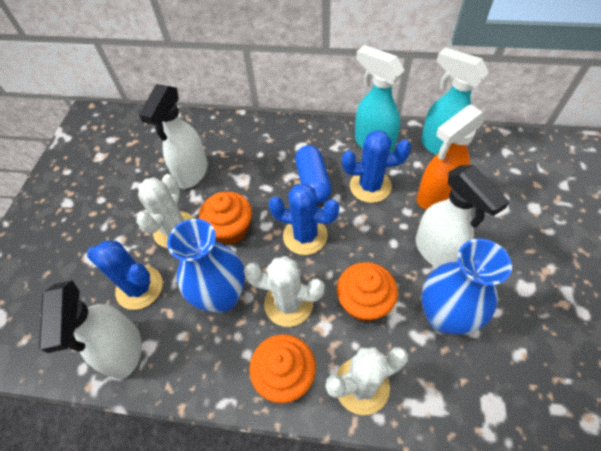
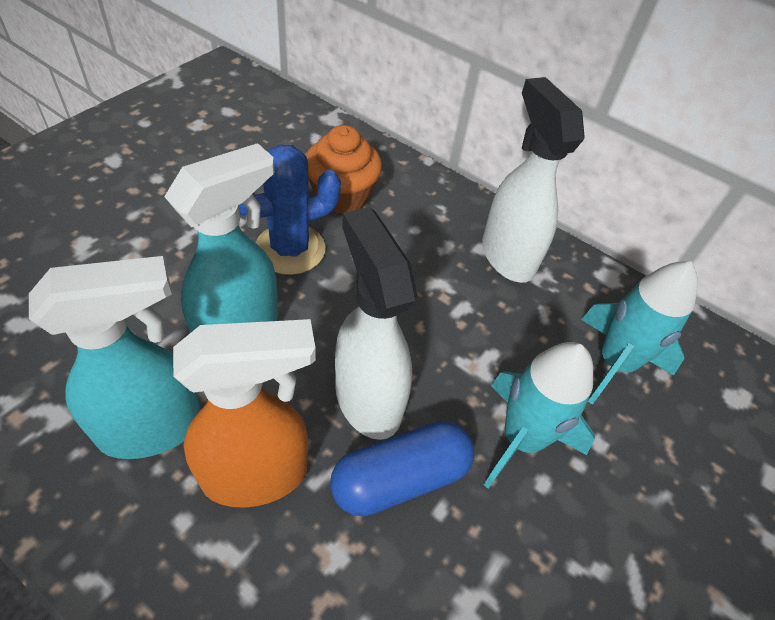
blue cactus: 3 -> 1
blue vase: 2 -> 0
orange cupcake: 3 -> 1
turquoise rocket: 0 -> 2
white cactus: 3 -> 0
white spray bottle: 3 -> 2

